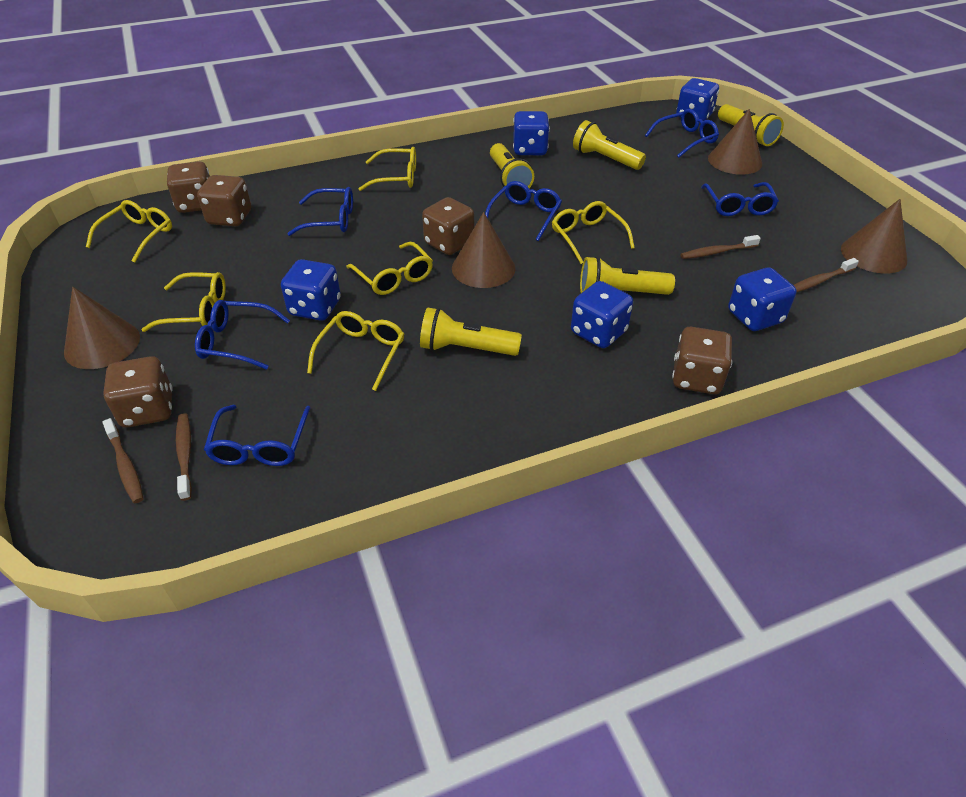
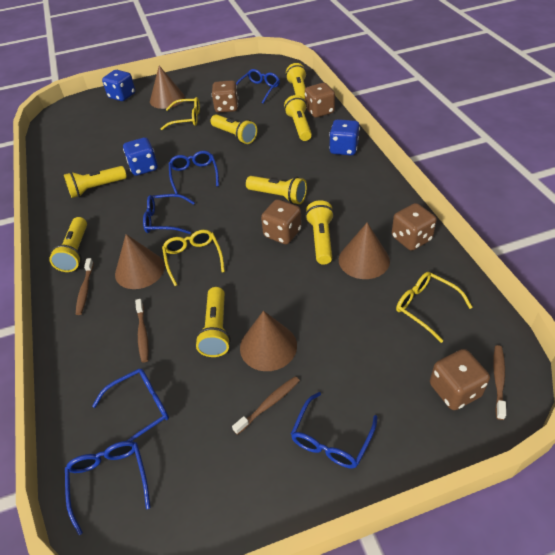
blue dice: 5 -> 3
yellow flashlight: 5 -> 8
yellow glasses: 6 -> 3

